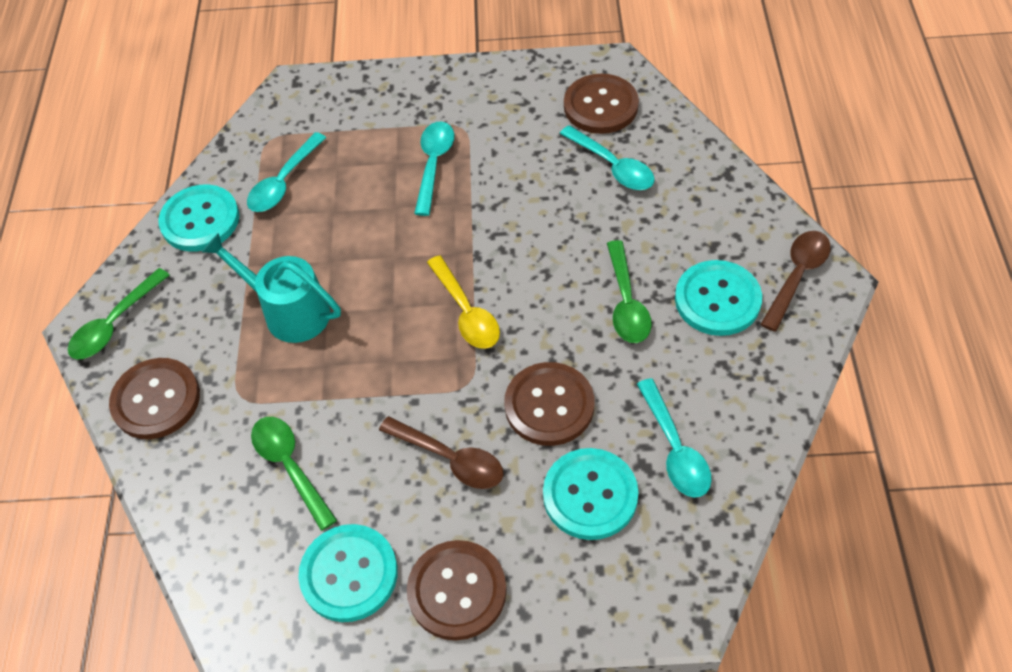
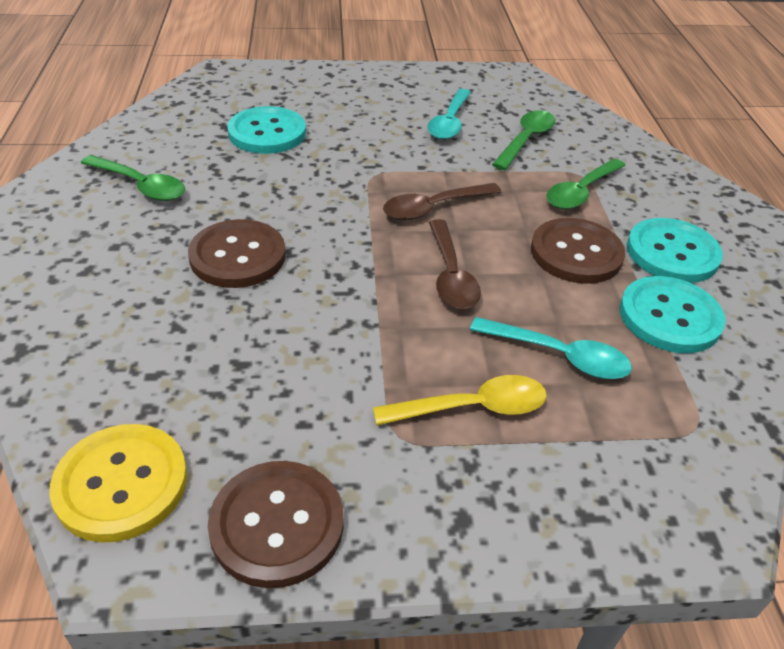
brown button: 4 -> 3
turquoise button: 4 -> 3
turquoise spoon: 4 -> 2
turquoise watering can: 1 -> 0
yellow button: 0 -> 1

